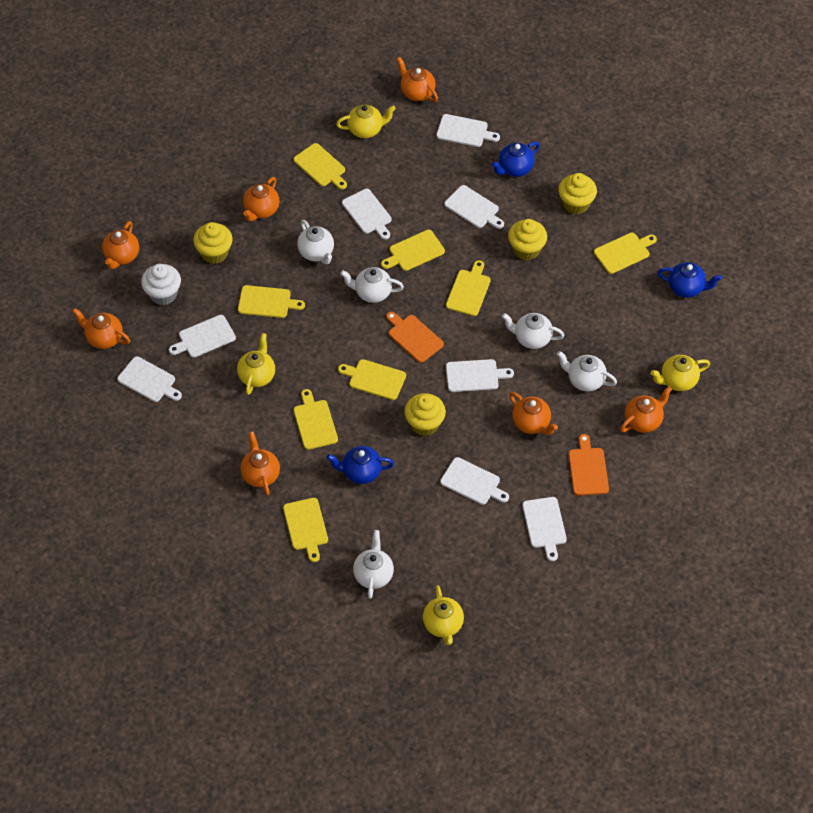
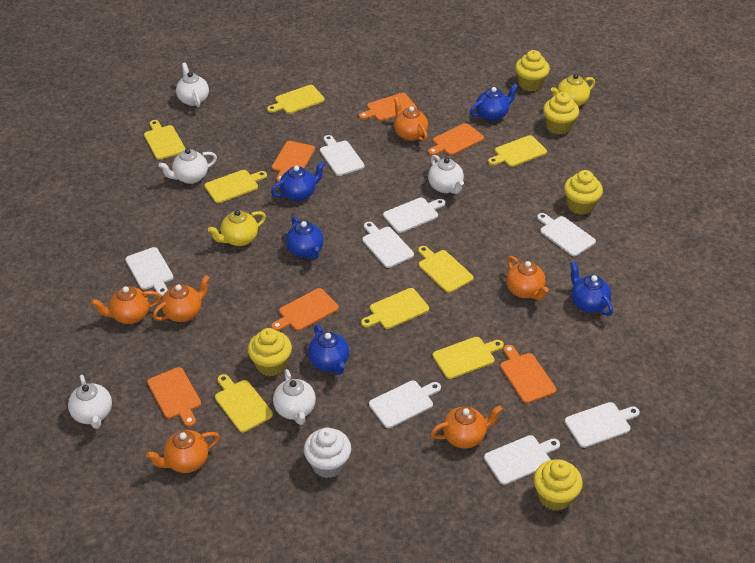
blue teapot: 3 -> 5
orange cutting board: 2 -> 6
orange teapot: 7 -> 6
yellow cupcake: 4 -> 5
yellow teapot: 4 -> 2

